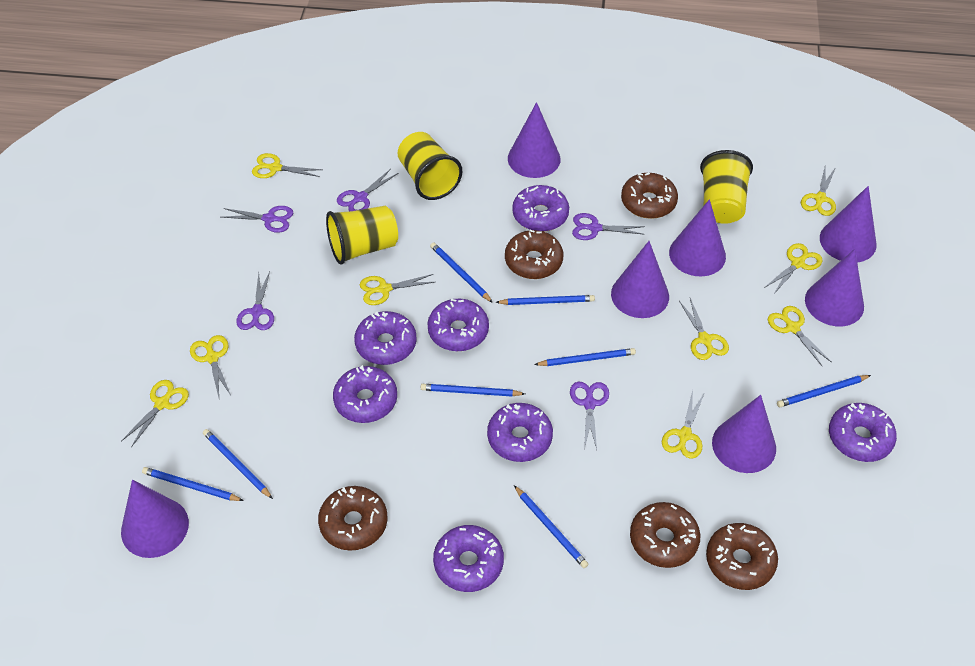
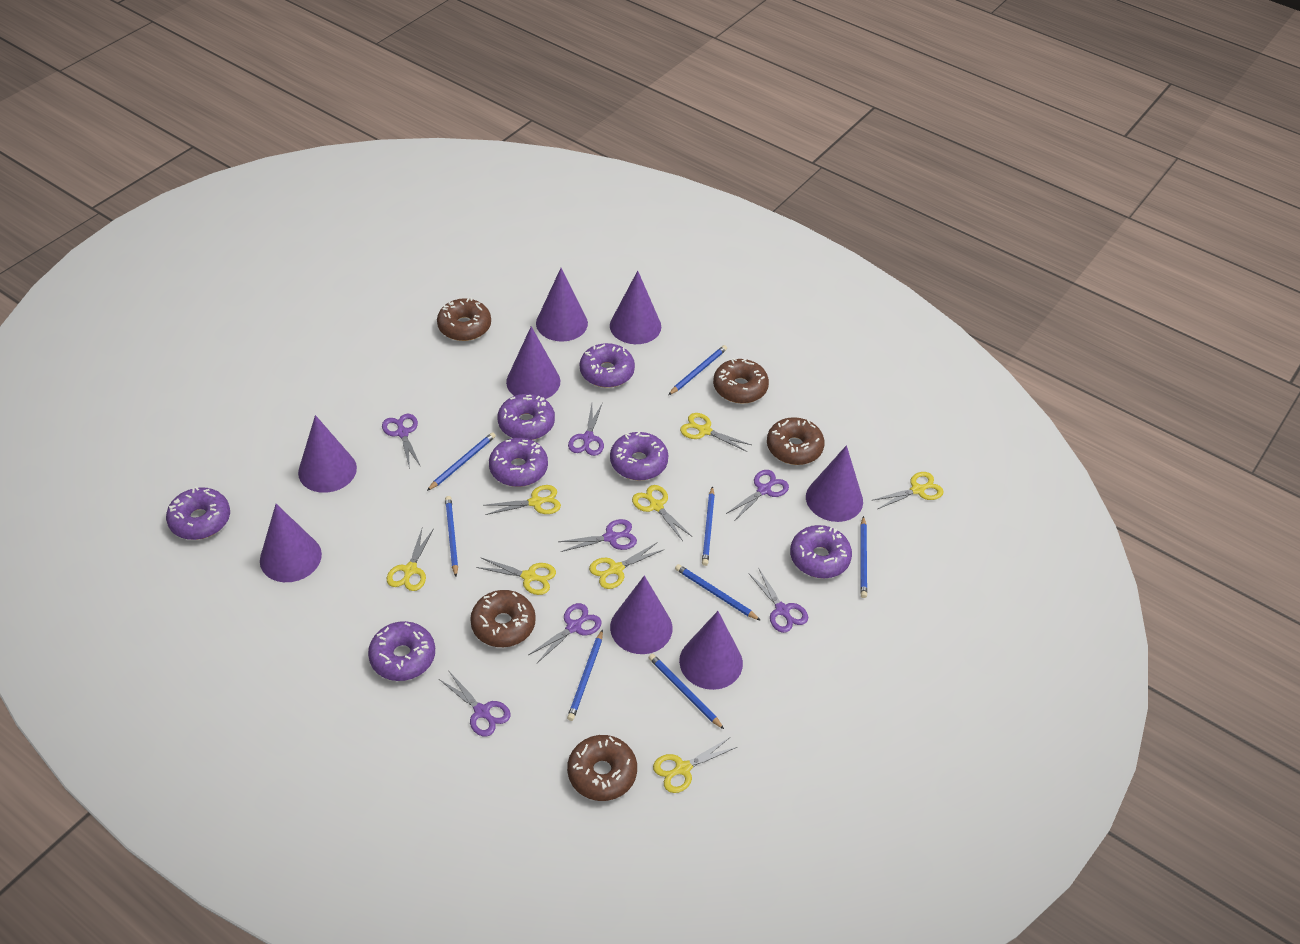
purple cone: 7 -> 8
purple scissors: 5 -> 7
yellow cup: 3 -> 0
yellow scissors: 9 -> 8

